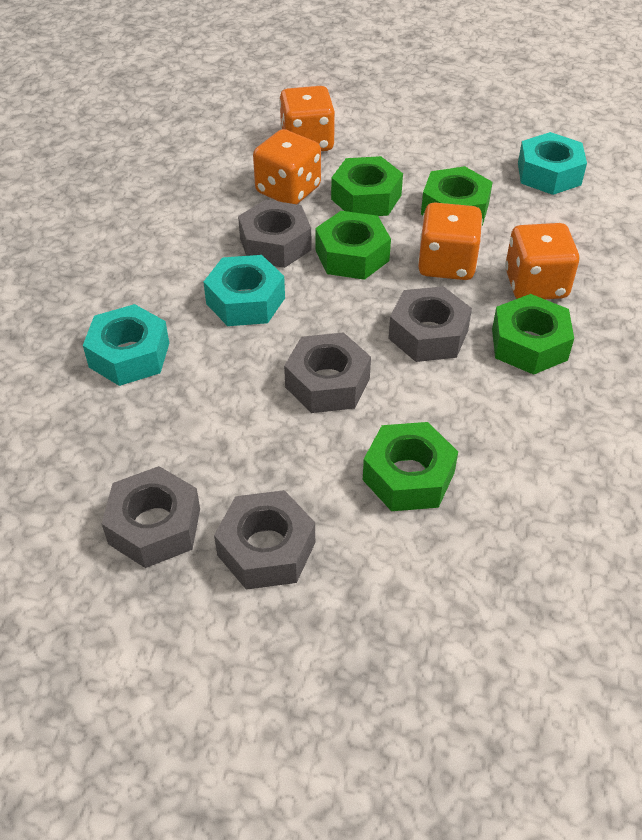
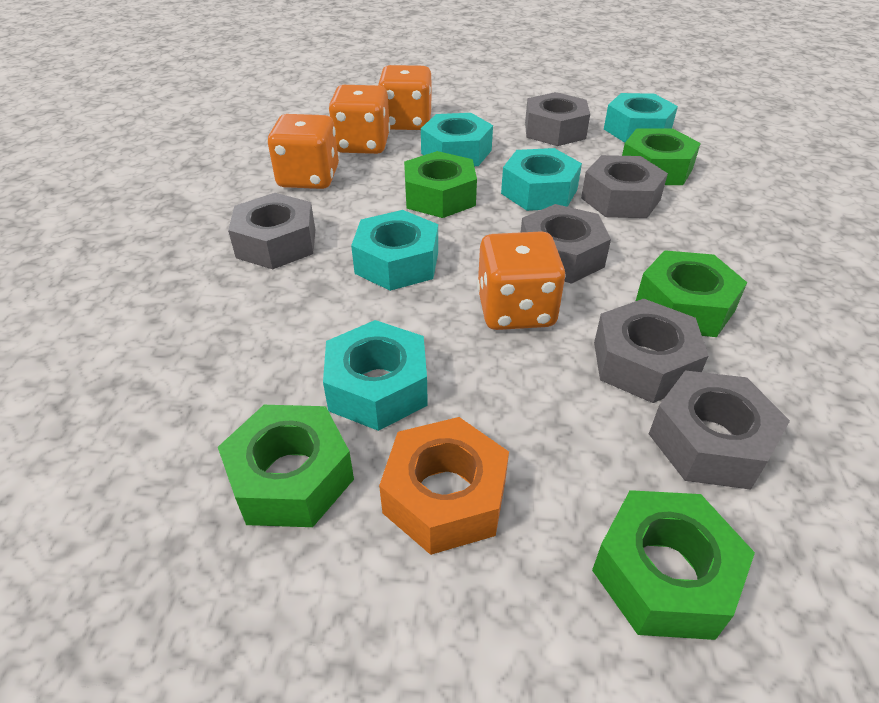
grey nut: 5 -> 6
orange nut: 0 -> 1
turquoise nut: 3 -> 5

